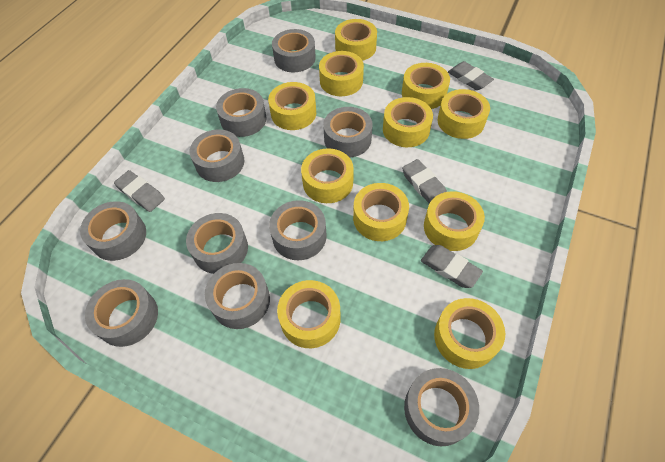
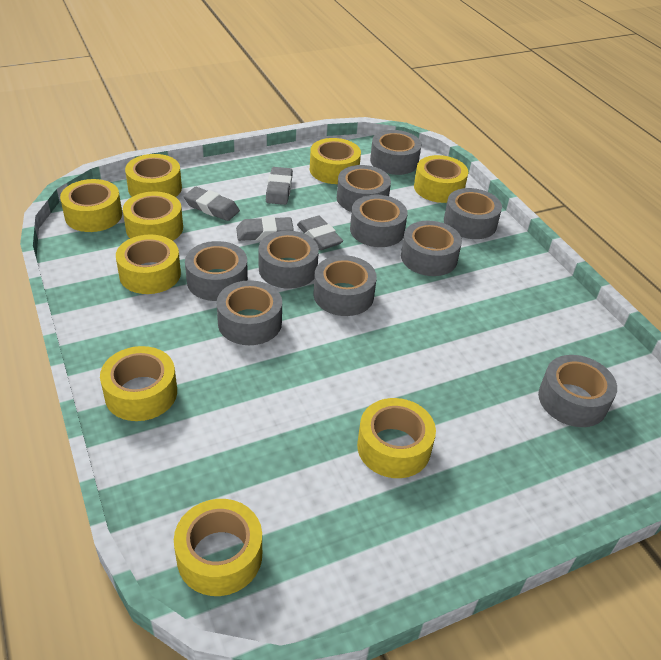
yellow tape: 11 -> 9

